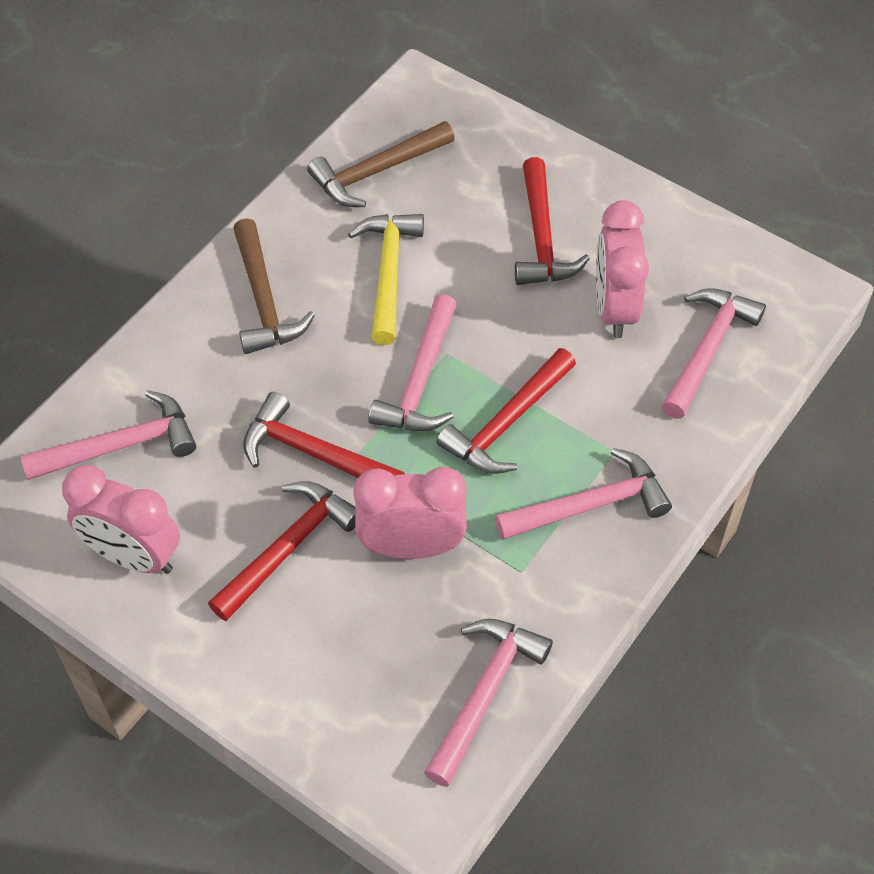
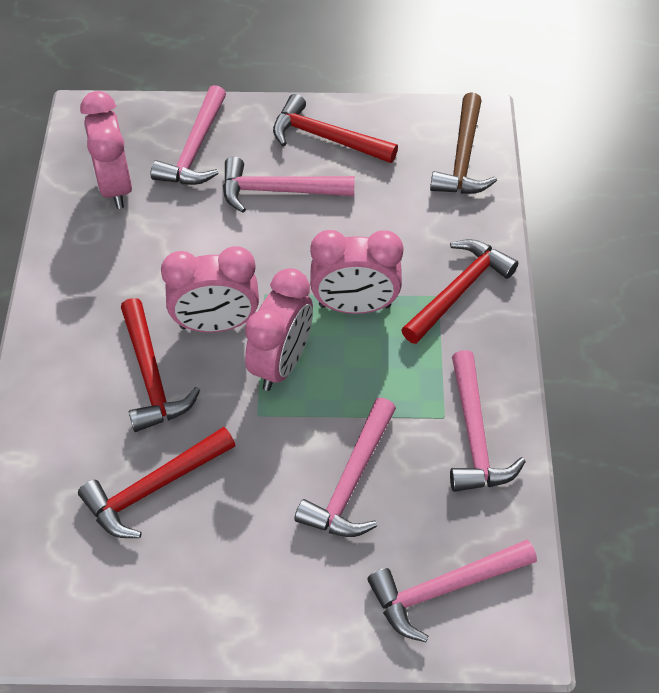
brown hammer: 2 -> 1
pink clock: 3 -> 4
yellow hammer: 1 -> 0

